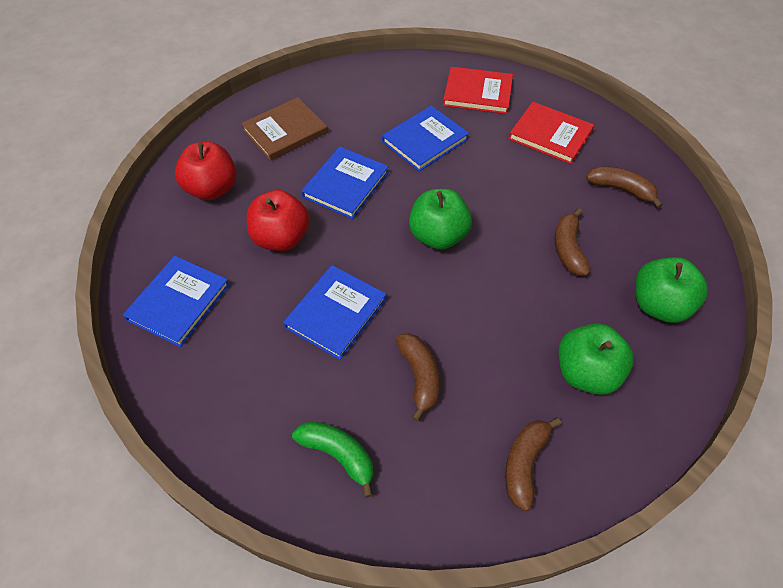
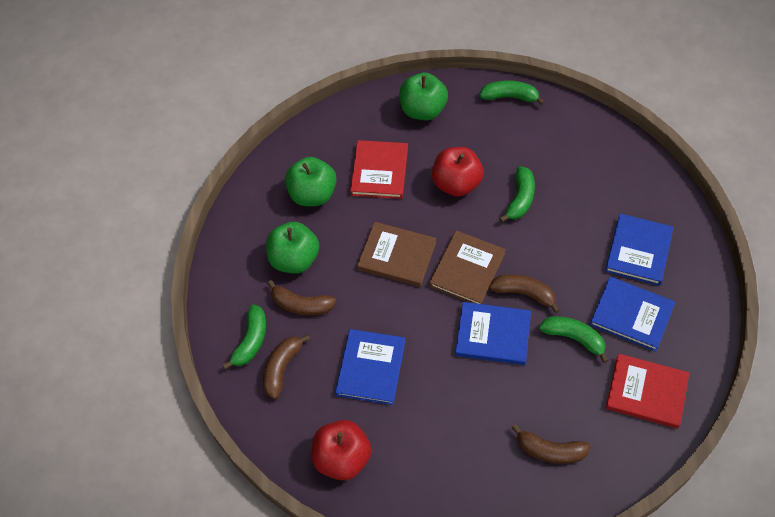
brown book: 1 -> 2
green banana: 1 -> 4

